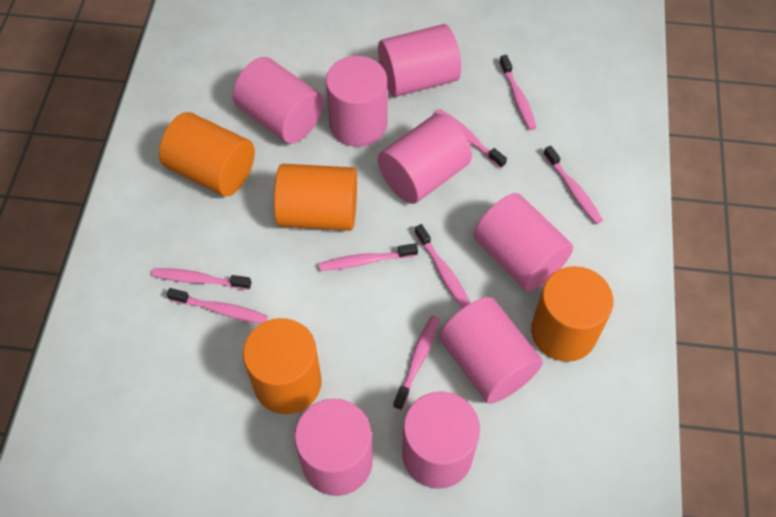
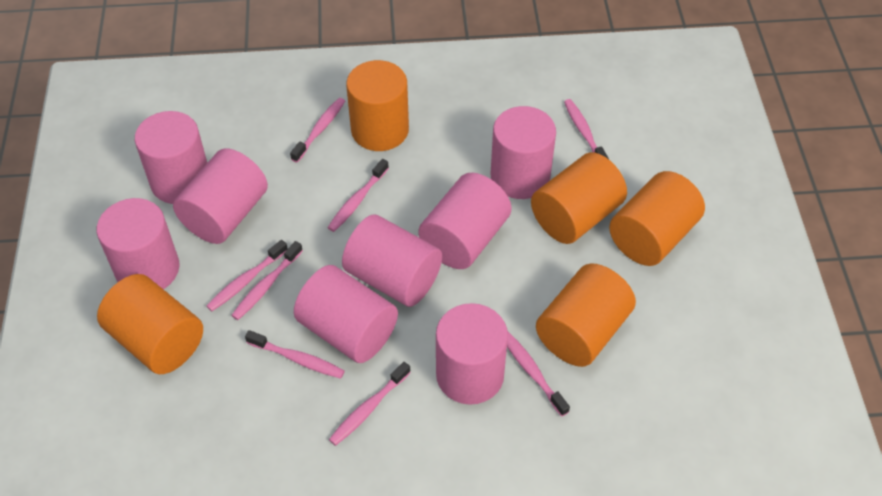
orange cylinder: 4 -> 5

